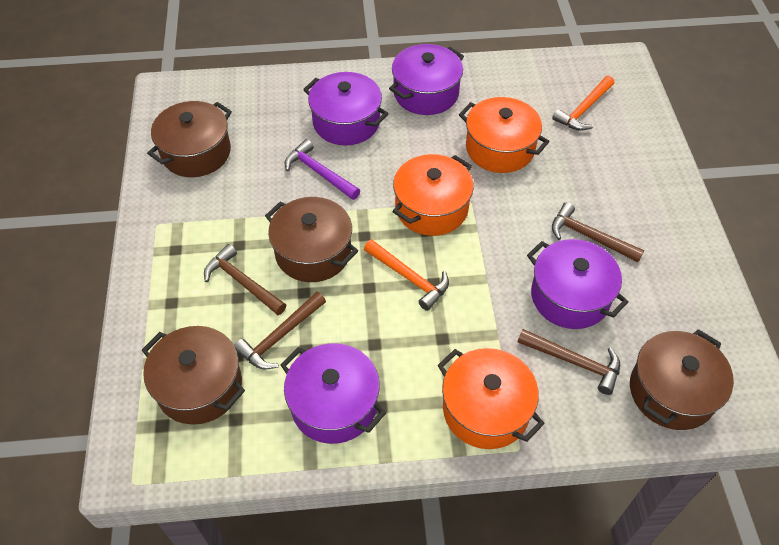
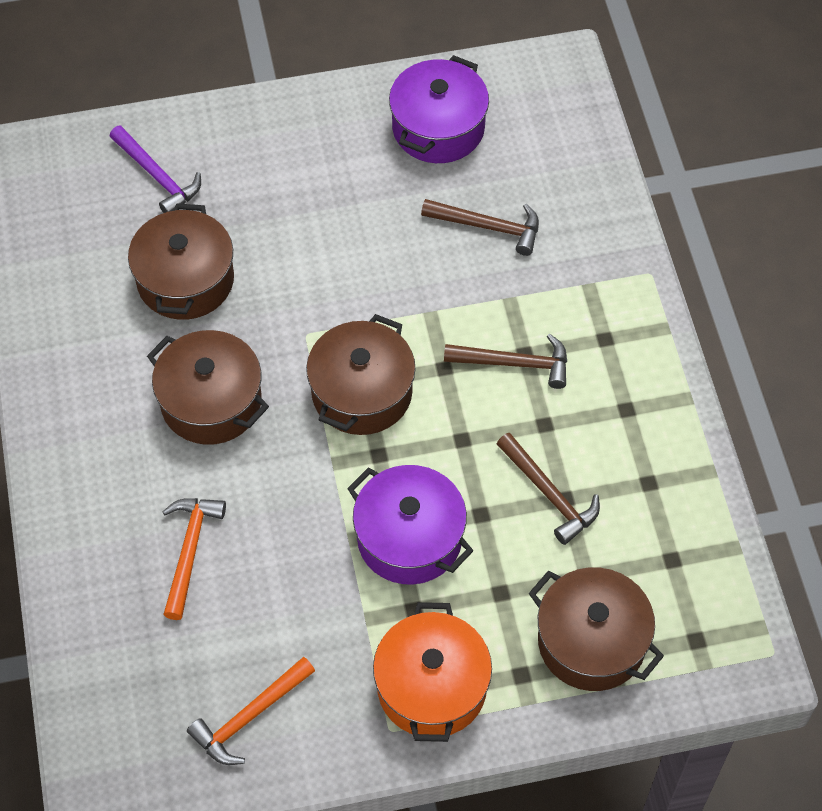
brown hammer: 4 -> 3
orange pot: 3 -> 1
purple pot: 4 -> 2

